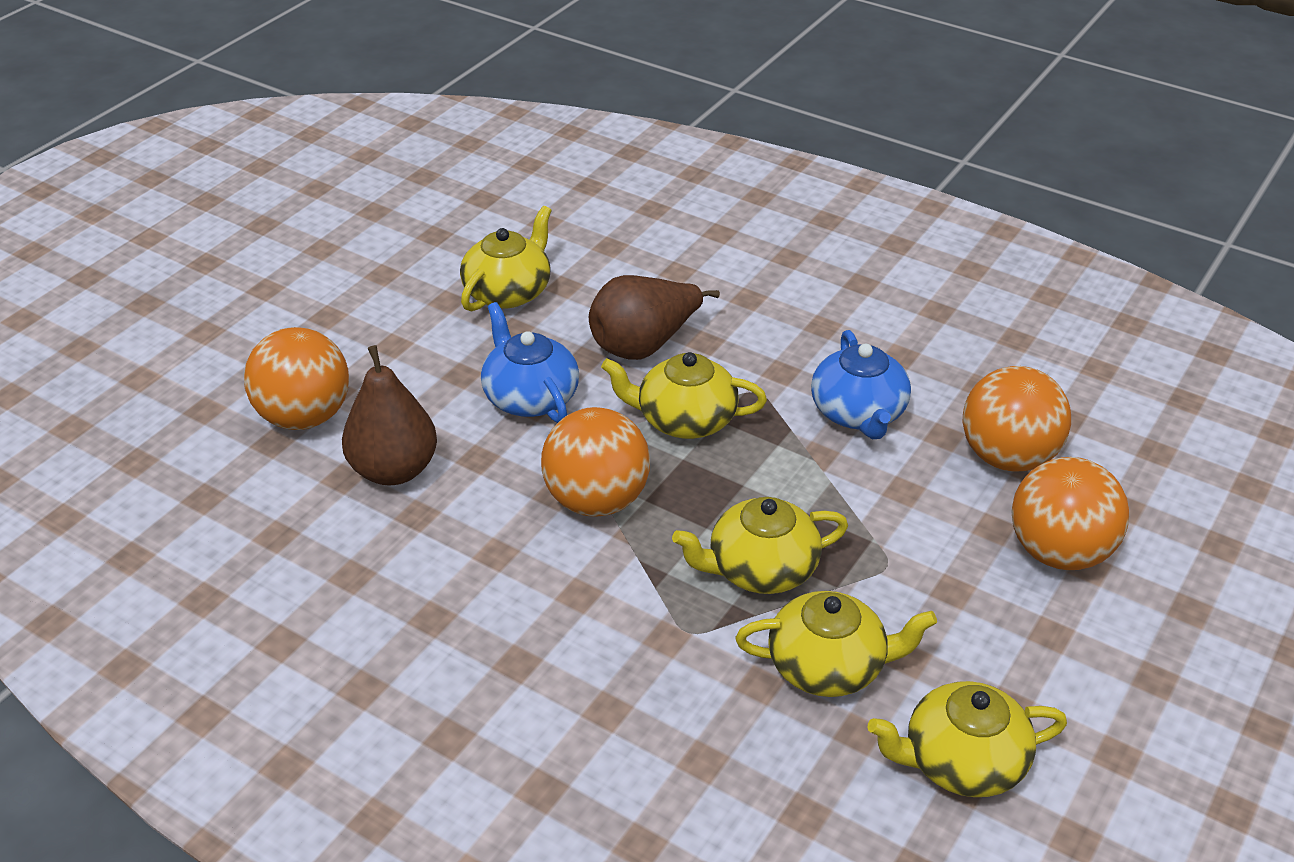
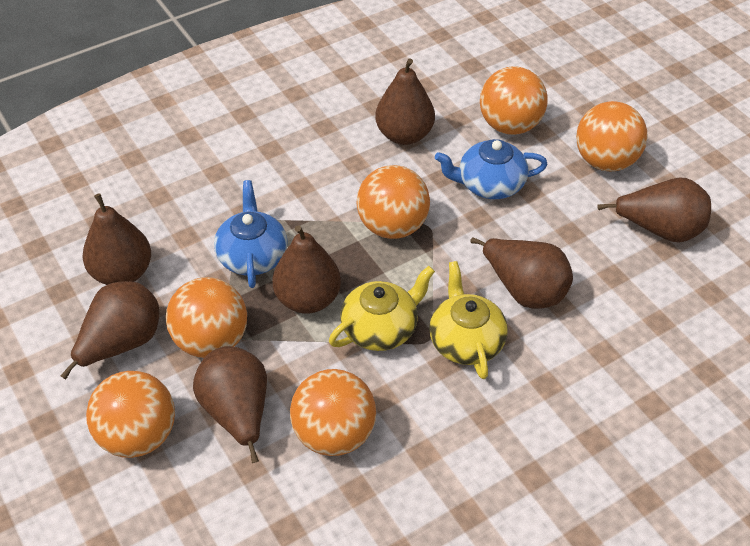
brown pear: 2 -> 7
orange ball: 4 -> 6
yellow teapot: 5 -> 2

